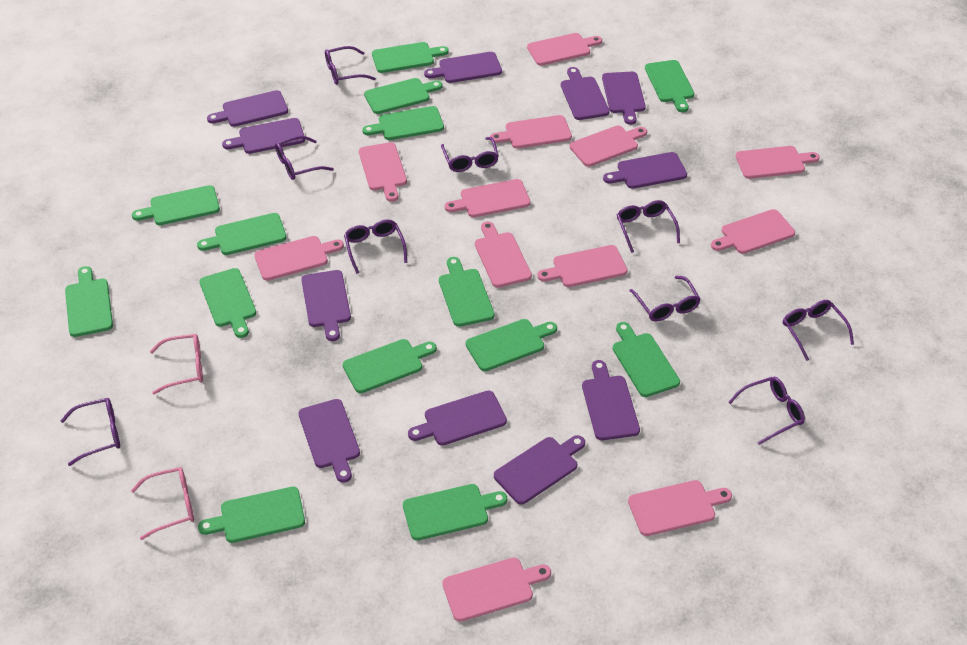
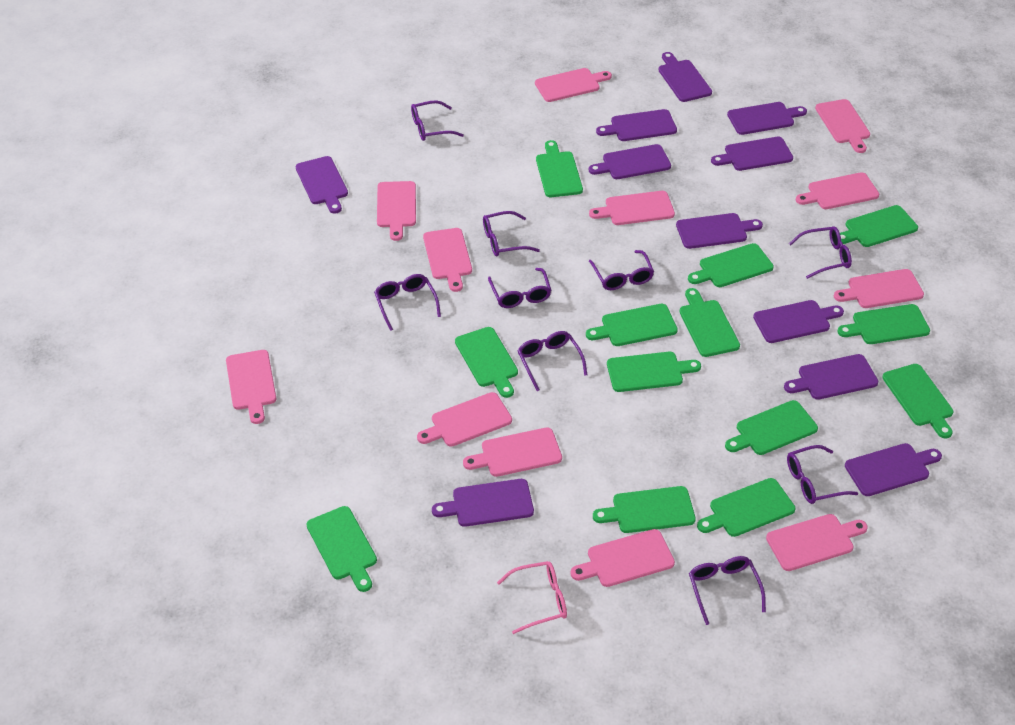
green cutting board: 14 -> 13
pink glasses: 2 -> 1

